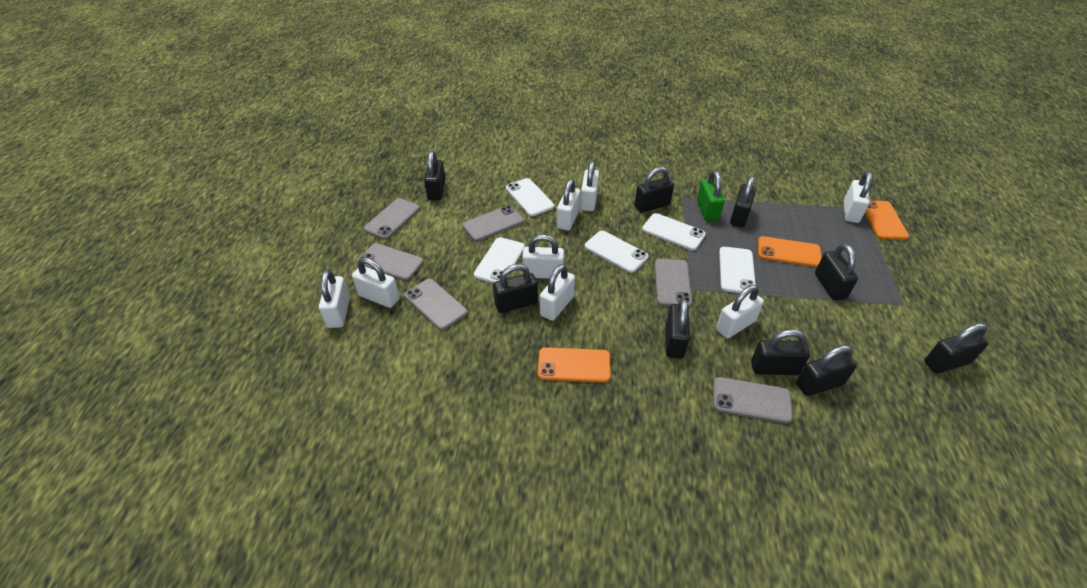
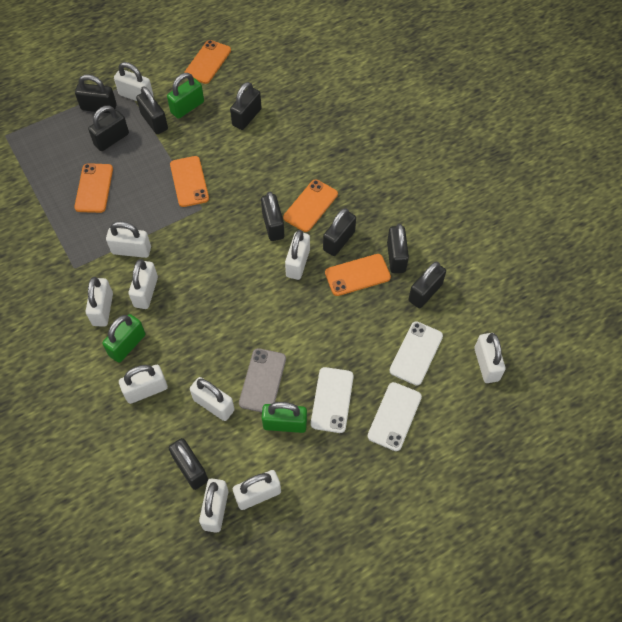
green padlock: 1 -> 3
grey phone: 6 -> 1
orange phone: 3 -> 5
white padlock: 8 -> 10
white phone: 5 -> 3

